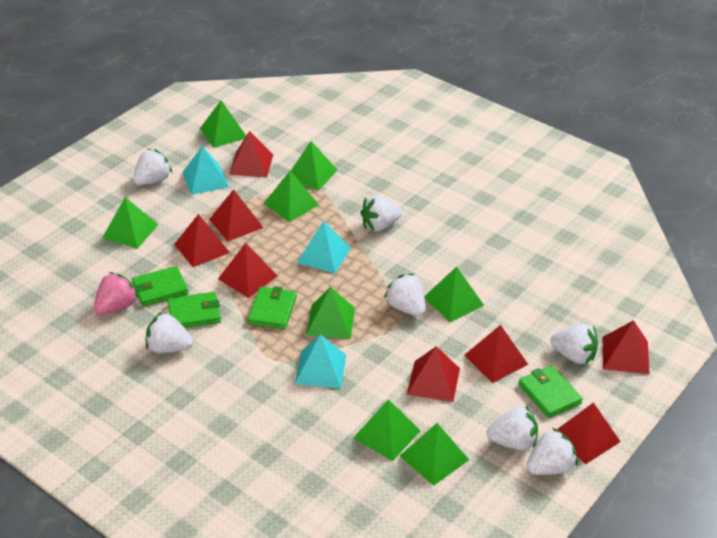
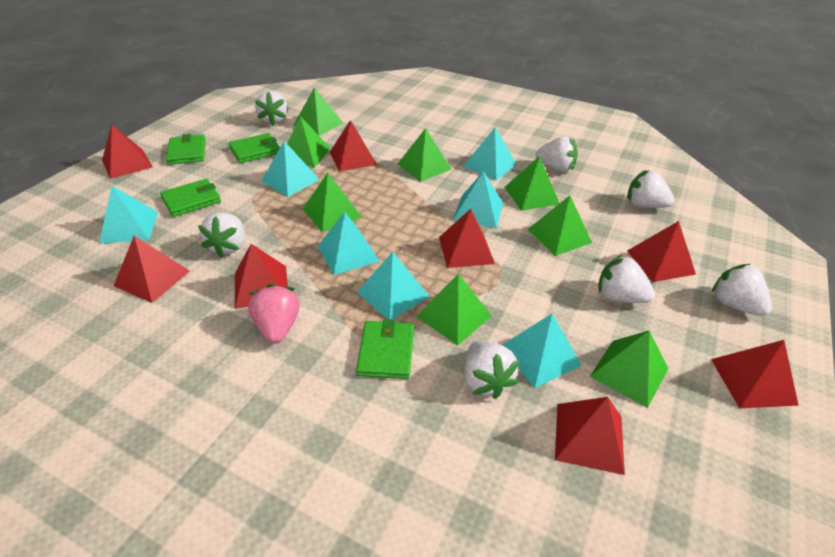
turquoise pyramid: 3 -> 7

